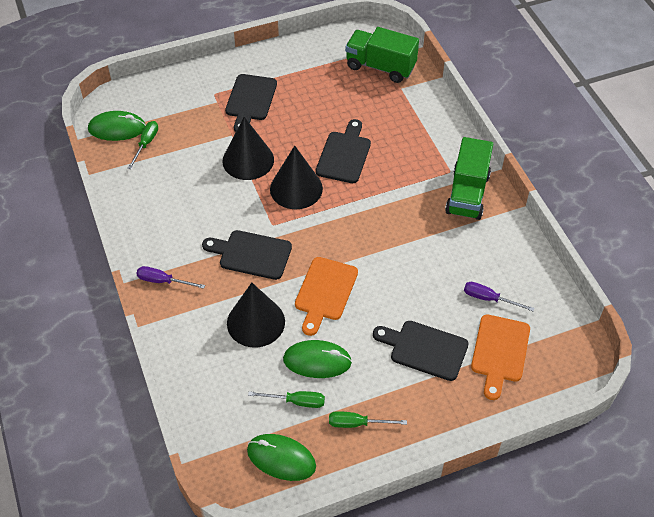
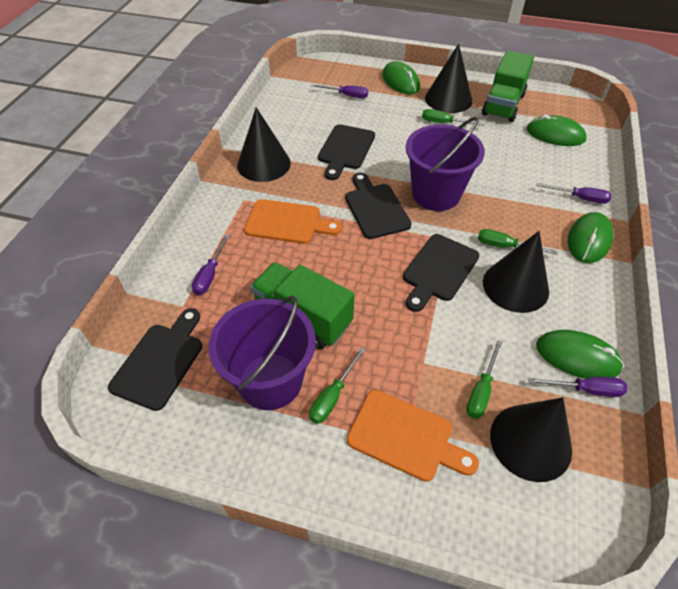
black cone: 3 -> 4
green mouse: 3 -> 4
green screwdriver: 3 -> 4
purple bucket: 0 -> 2
purple screwdriver: 2 -> 4

